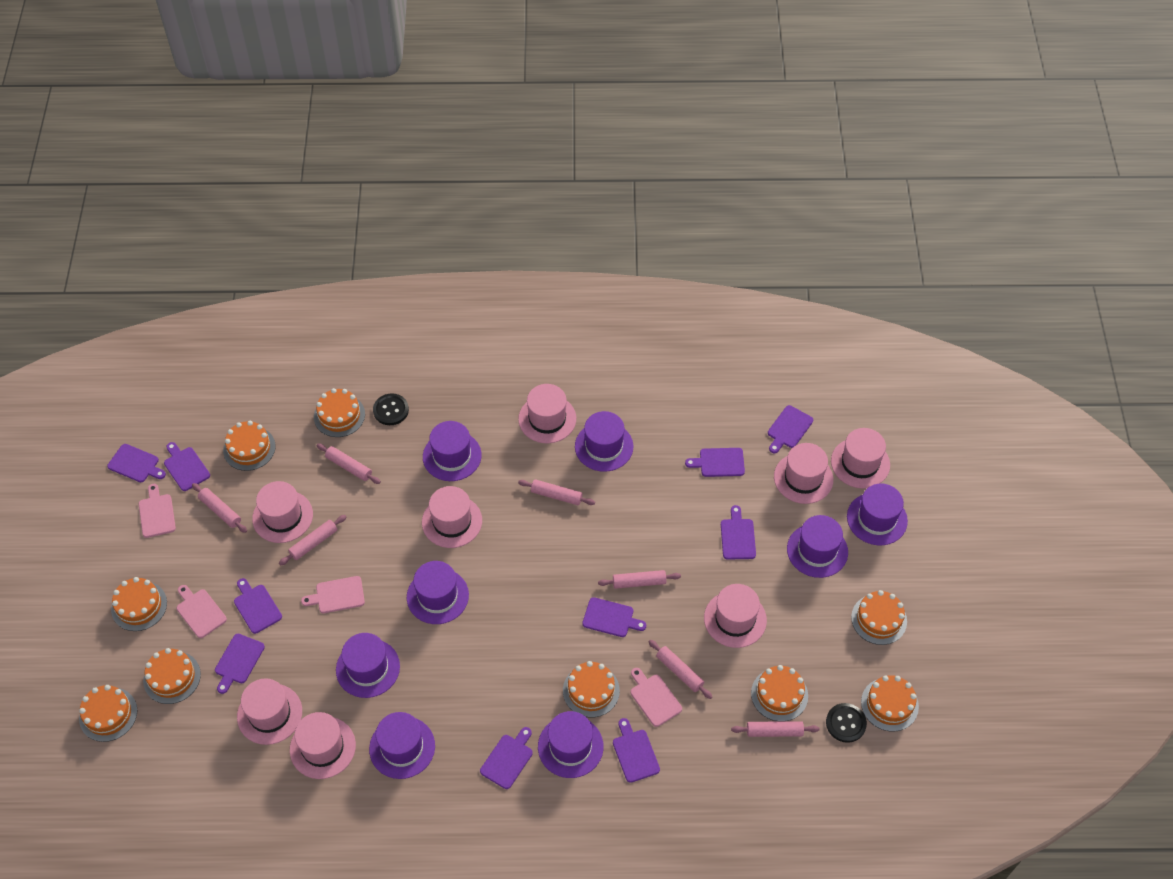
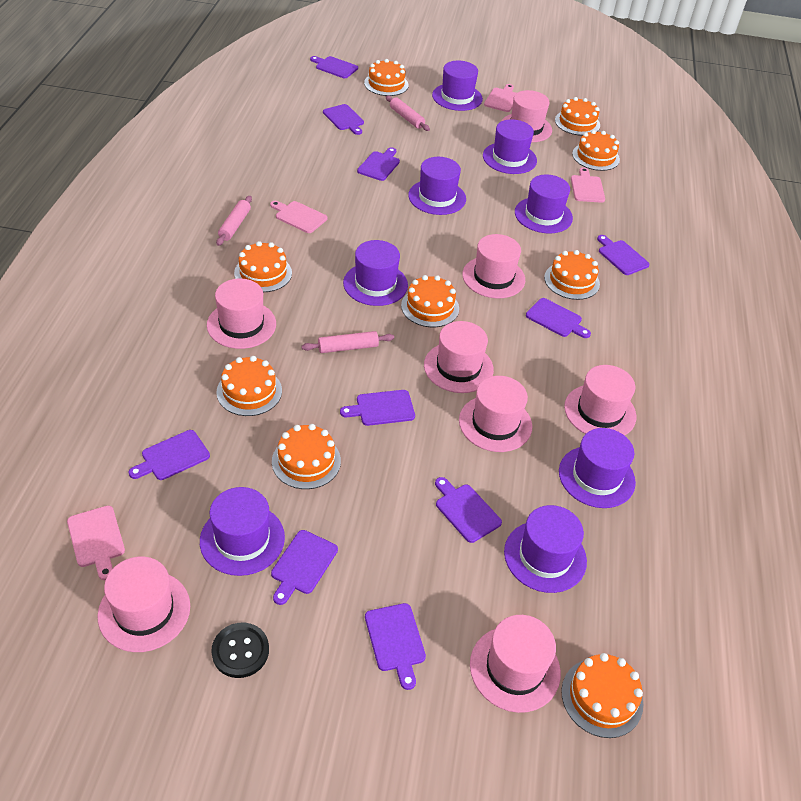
black button: 2 -> 1
pink rolling pin: 7 -> 3

